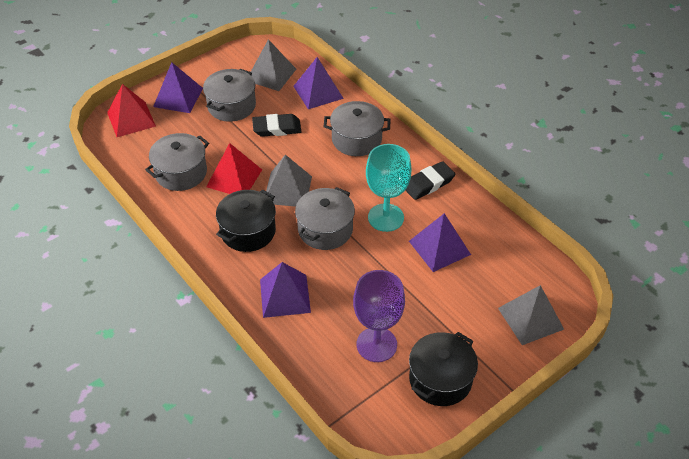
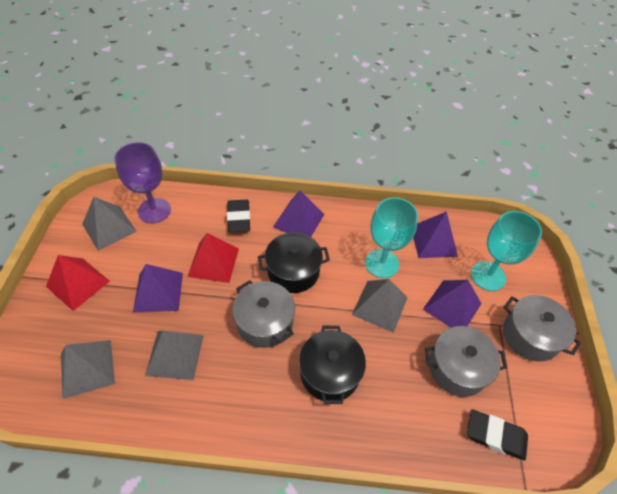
grey pot: 4 -> 3
grey pyramid: 3 -> 4
turquoise goblet: 1 -> 2

